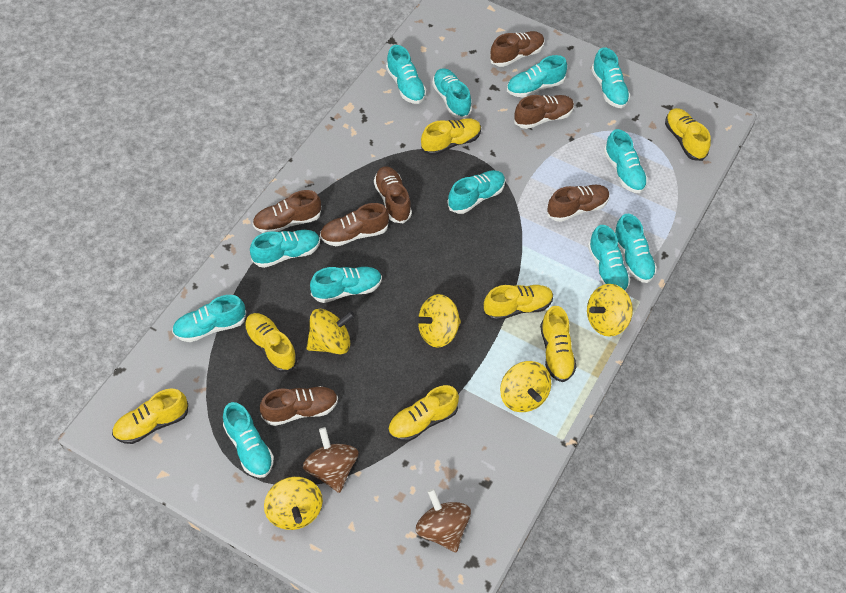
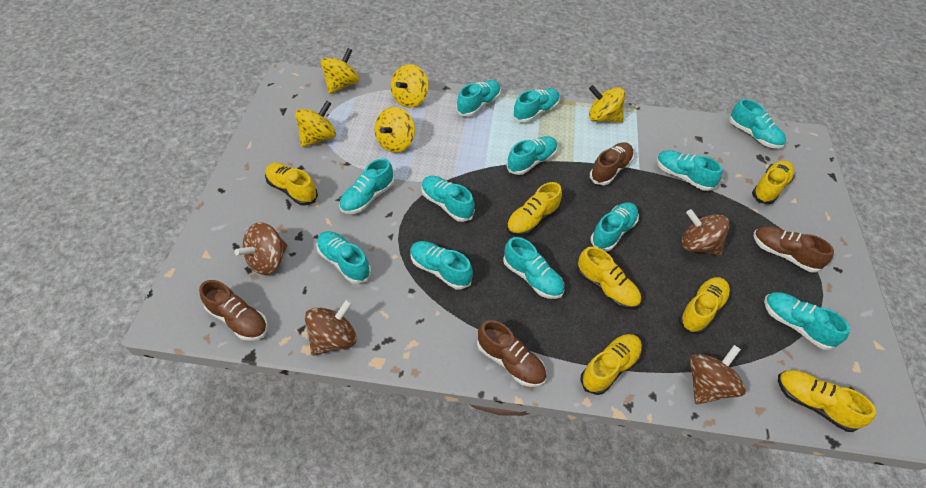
brown shoe: 7 -> 4
brown spinning top: 2 -> 4

